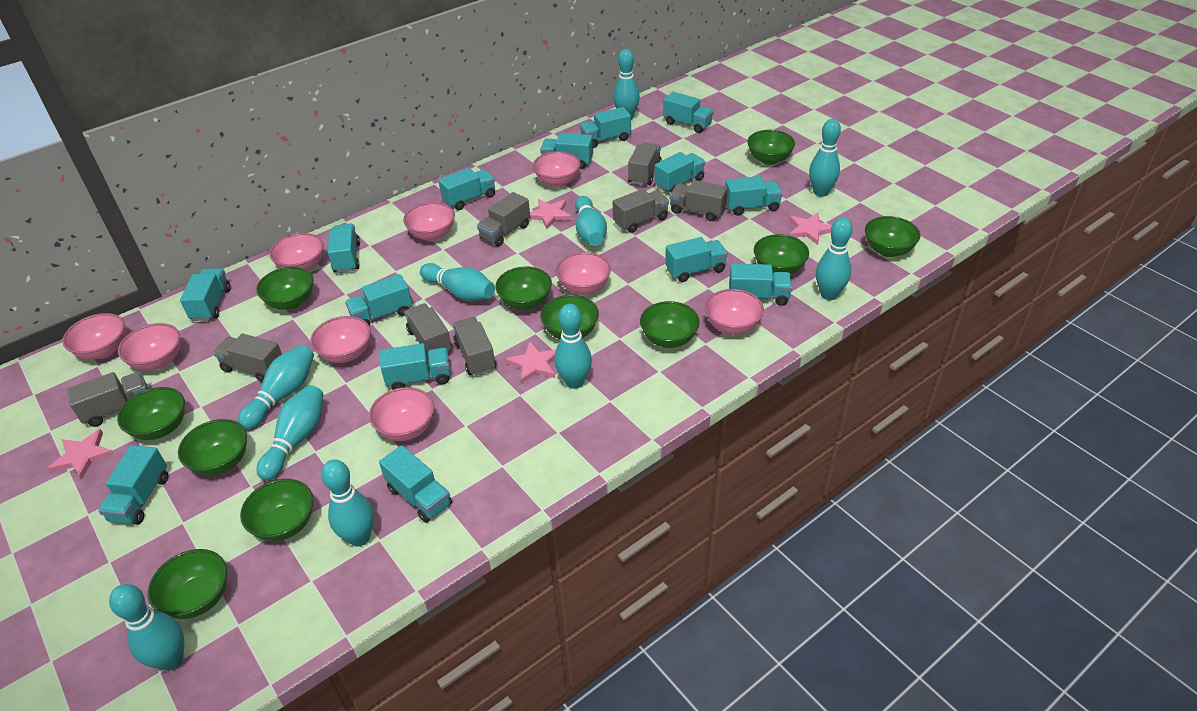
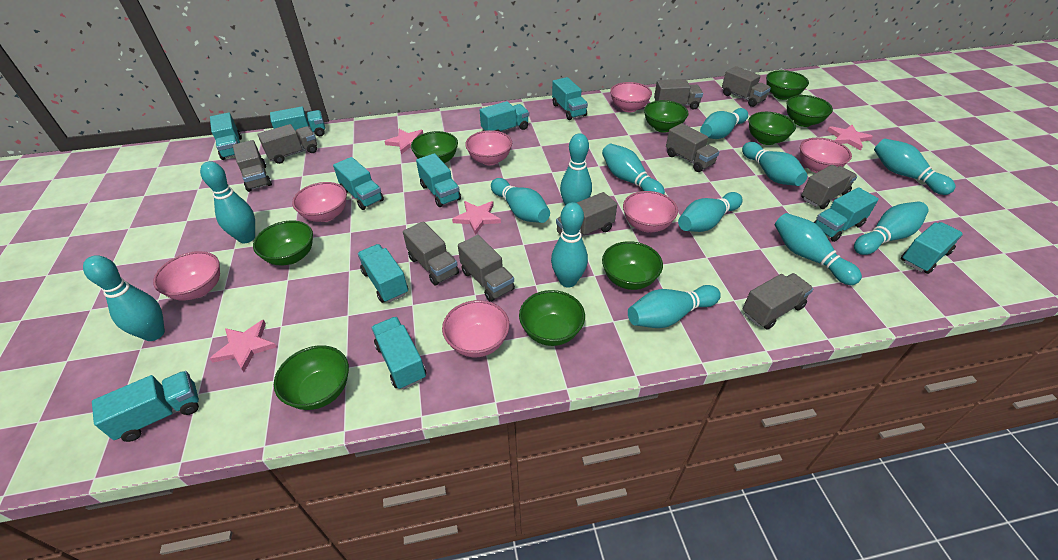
green bowl: 11 -> 9
grey truck: 8 -> 10
pink bowl: 9 -> 7
turquoise bowling pin: 10 -> 13
turquoise truck: 14 -> 11

